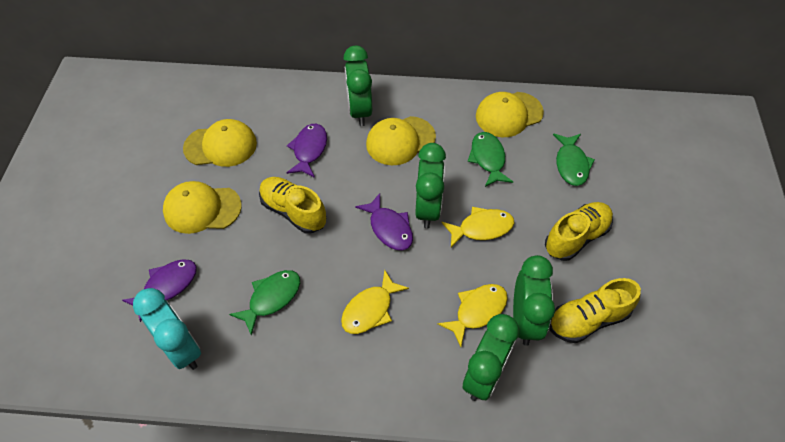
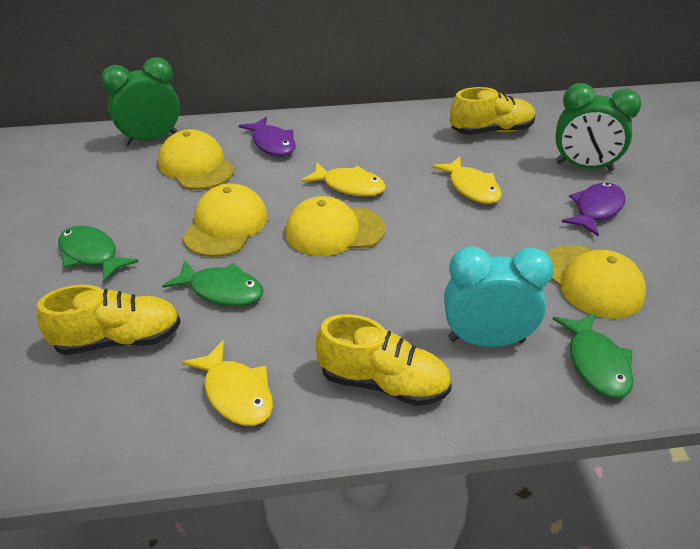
green clock: 4 -> 2
purple fish: 3 -> 2

